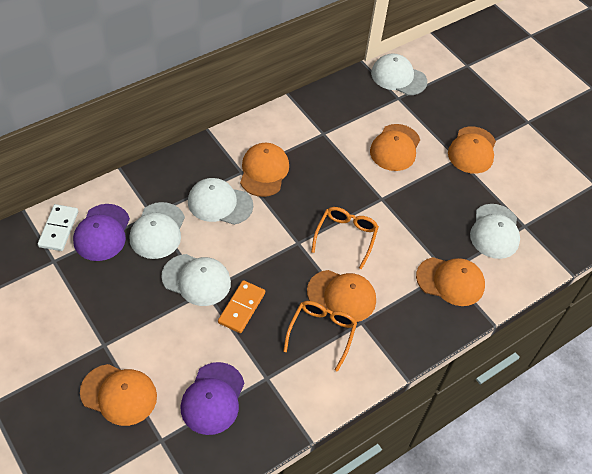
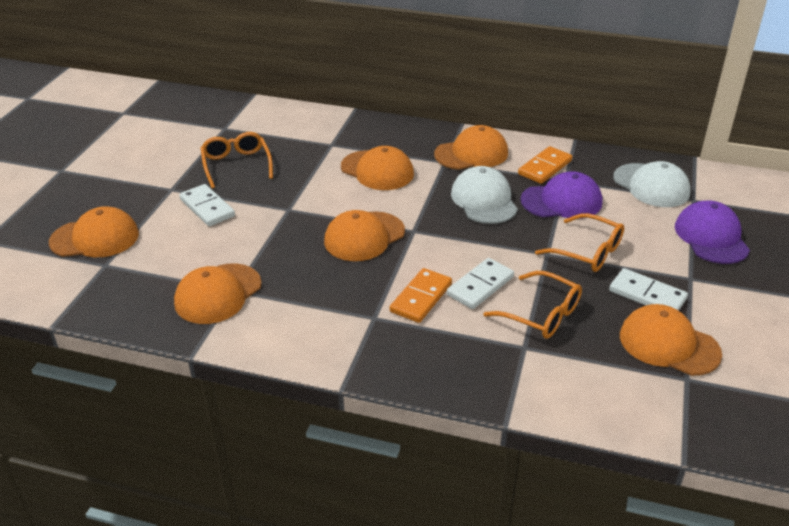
orange domino: 1 -> 2
orange glasses: 2 -> 3
white cap: 5 -> 2
white domino: 1 -> 3

